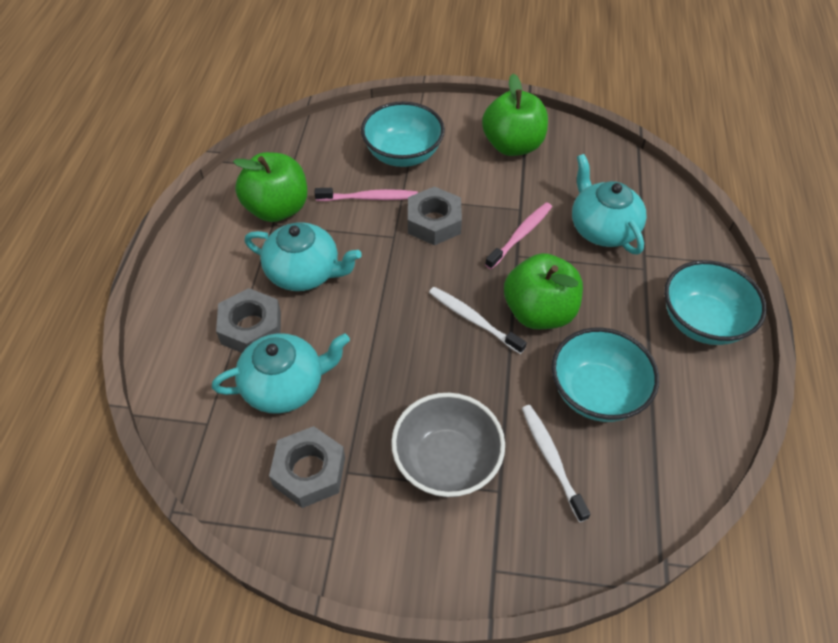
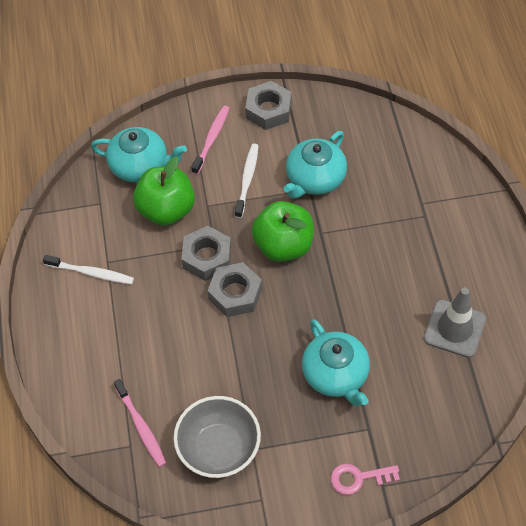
green apple: 3 -> 2
grey traffic cone: 0 -> 1
pink key: 0 -> 1
turquoise bowl: 3 -> 0

